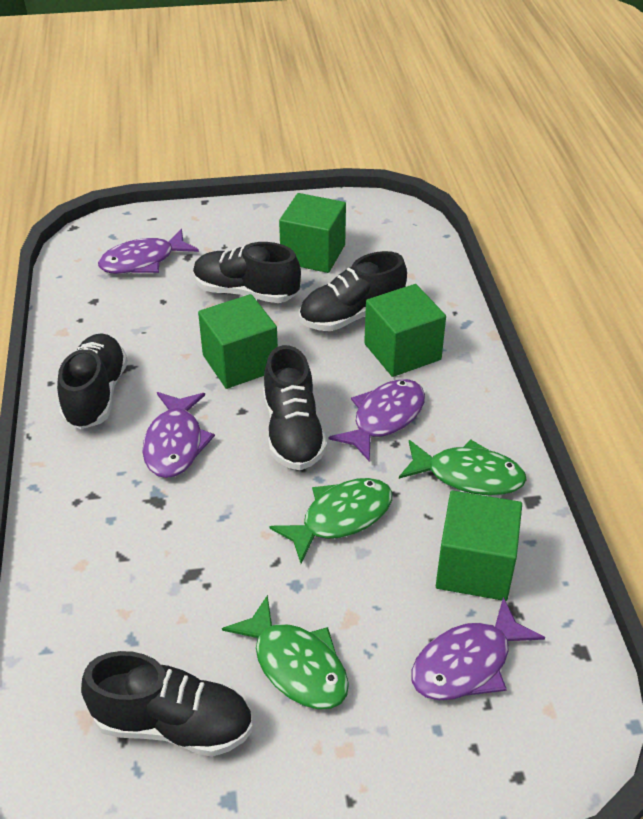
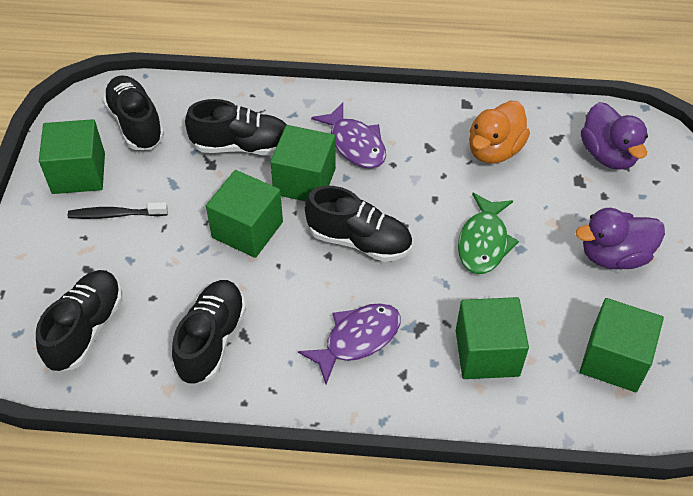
black toothbrush: 0 -> 1
green cube: 4 -> 5
green fish: 3 -> 1
orange duck: 0 -> 1
purple duck: 0 -> 2
purple fish: 4 -> 2

